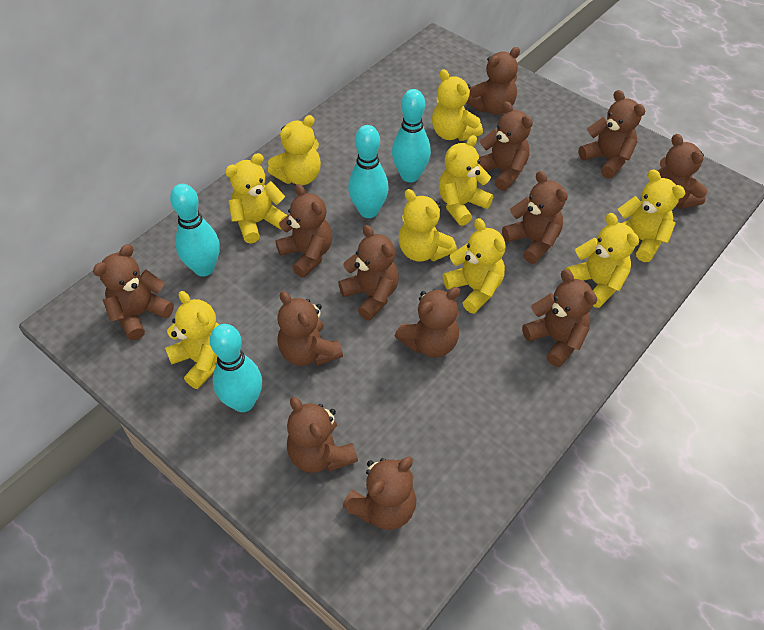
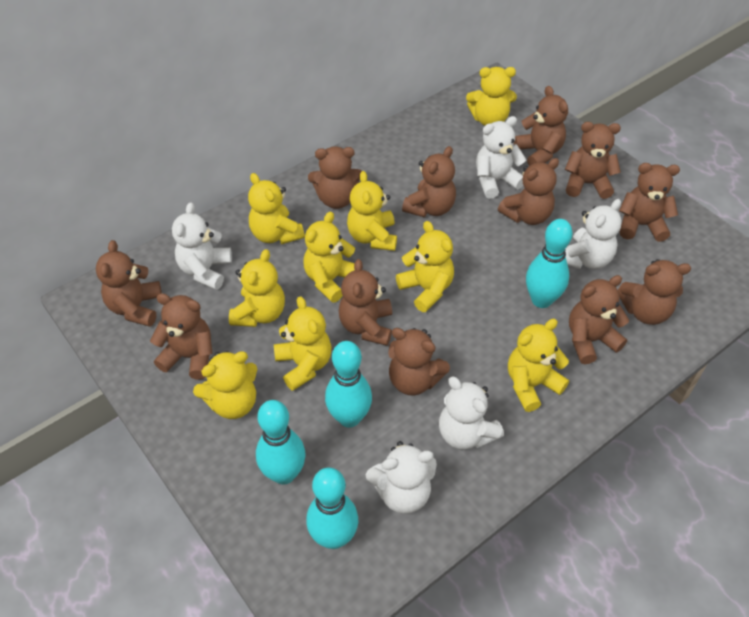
brown teddy bear: 13 -> 12
white teddy bear: 0 -> 5

